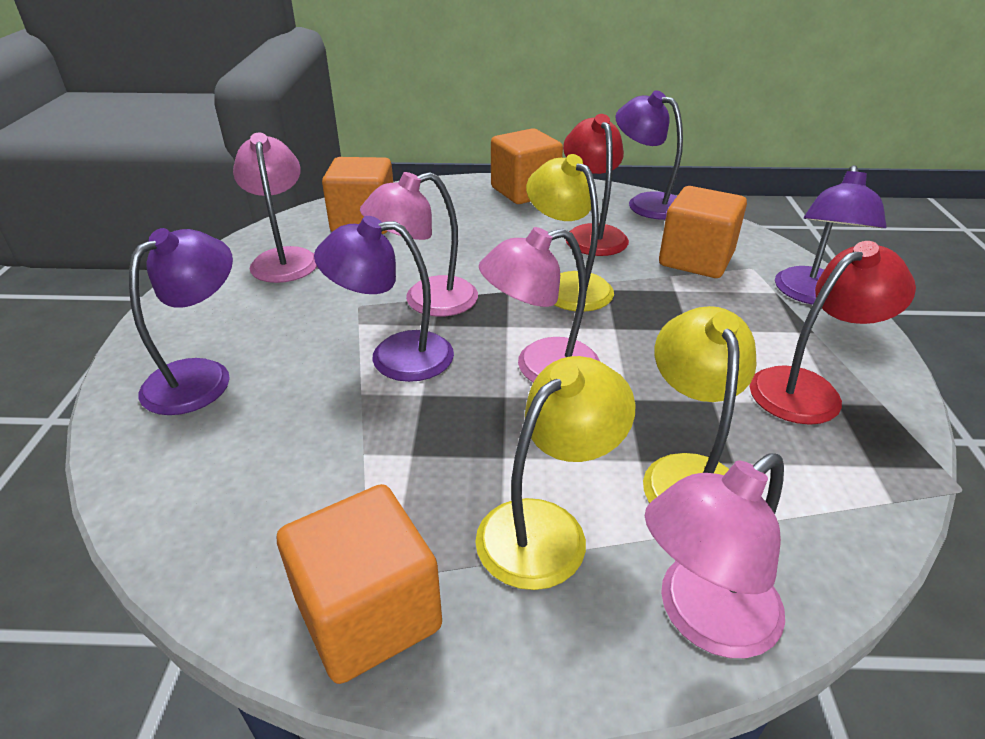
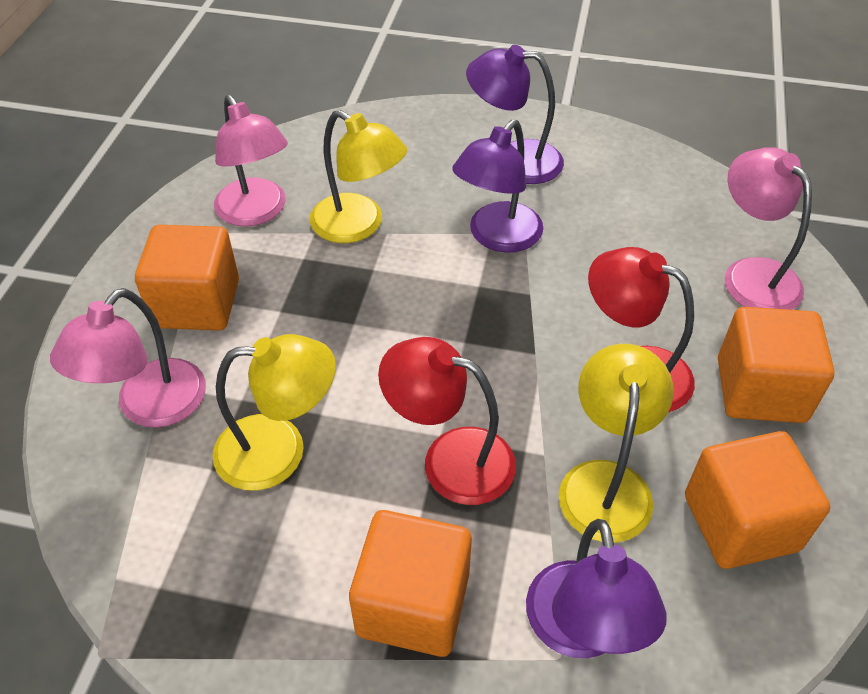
pink lamp: 4 -> 3
purple lamp: 4 -> 3

